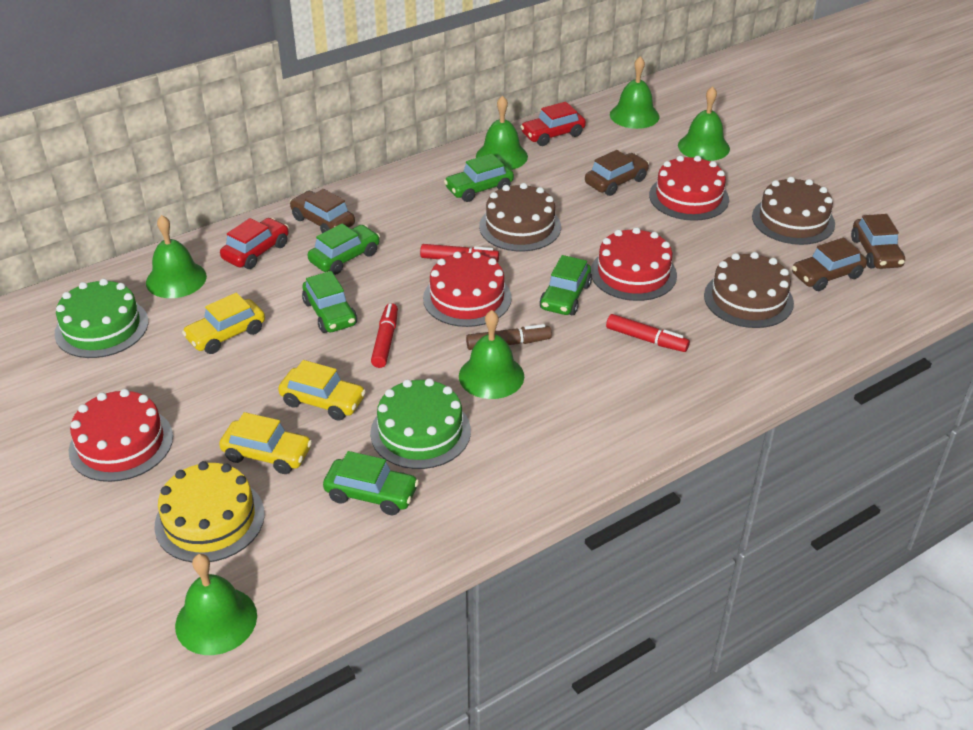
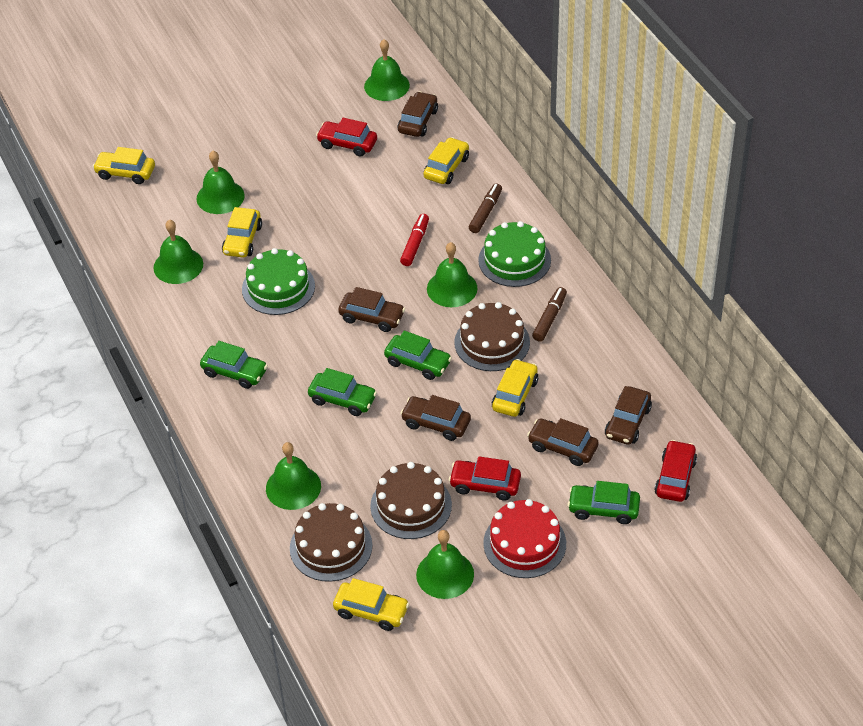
brown car: 4 -> 5
brown marker: 1 -> 2
green car: 5 -> 4
red cake: 4 -> 1
red car: 2 -> 3
red marker: 3 -> 1
yellow cake: 1 -> 0
yellow car: 3 -> 5

